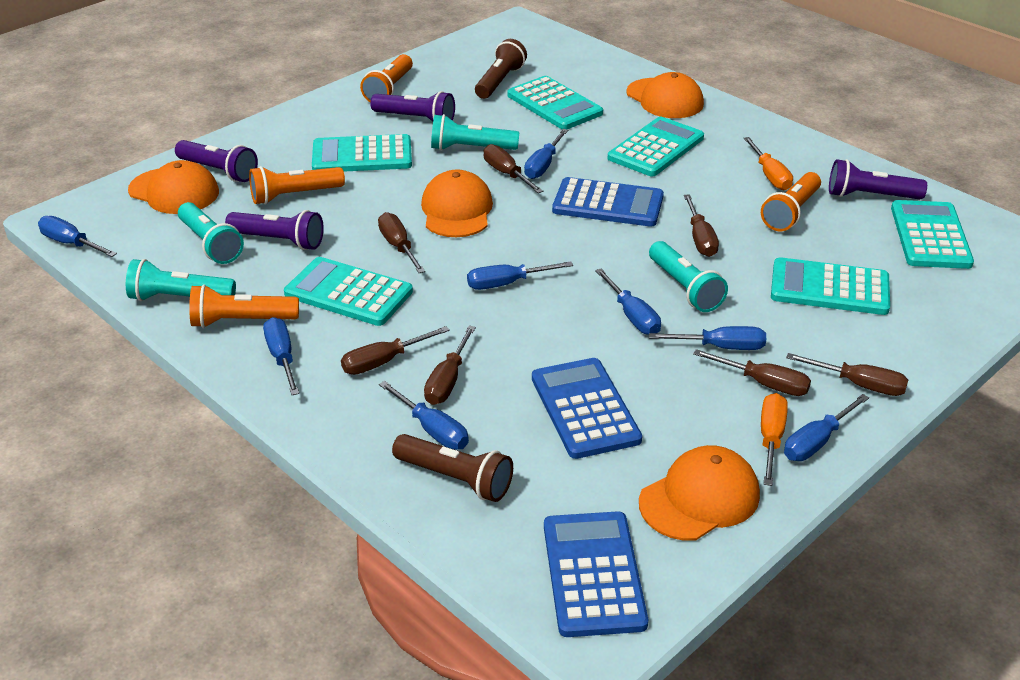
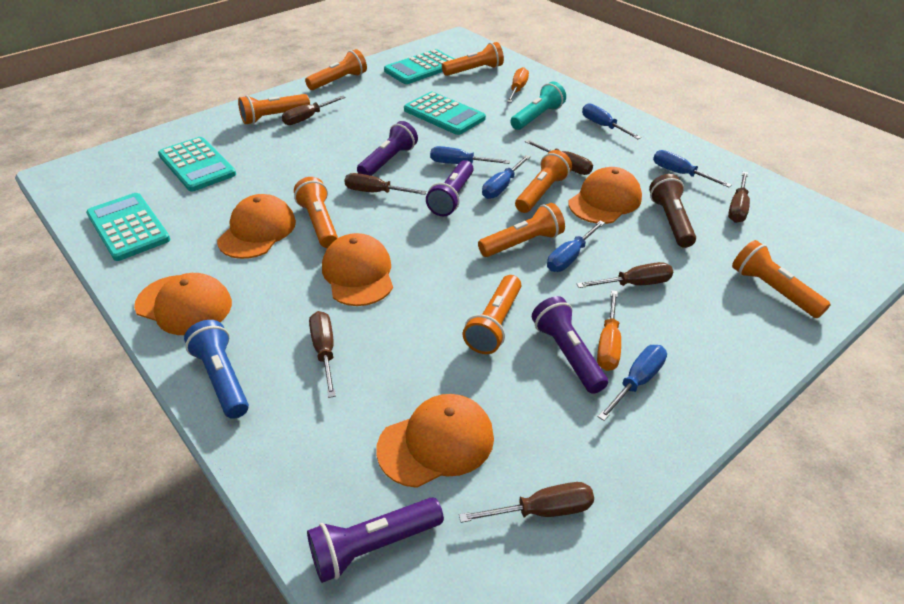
blue calculator: 3 -> 0
blue flashlight: 0 -> 1
blue screwdriver: 8 -> 6
brown flashlight: 2 -> 1
orange cap: 4 -> 5
orange flashlight: 4 -> 8
turquoise calculator: 6 -> 4
turquoise flashlight: 4 -> 1

